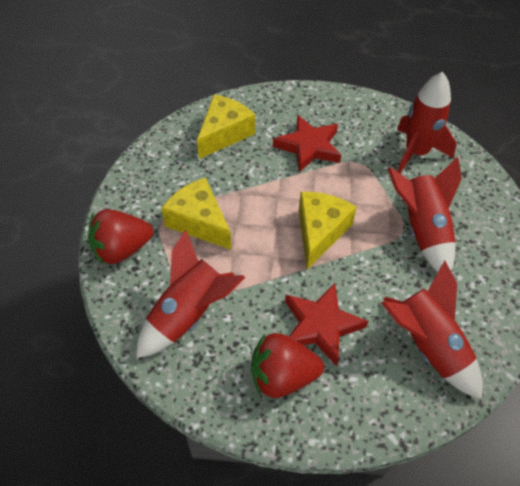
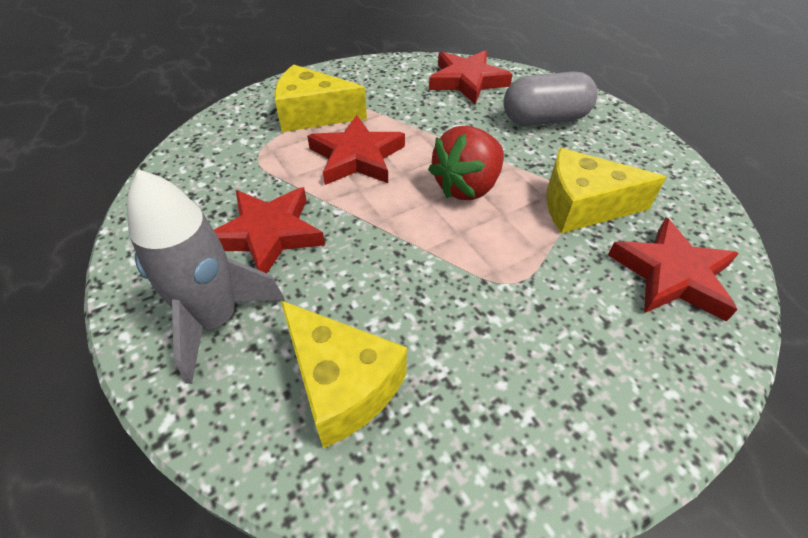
grey capsule: 0 -> 1
grey rocket: 0 -> 1
red rocket: 4 -> 0
red star: 2 -> 4
red strawberry: 2 -> 1

